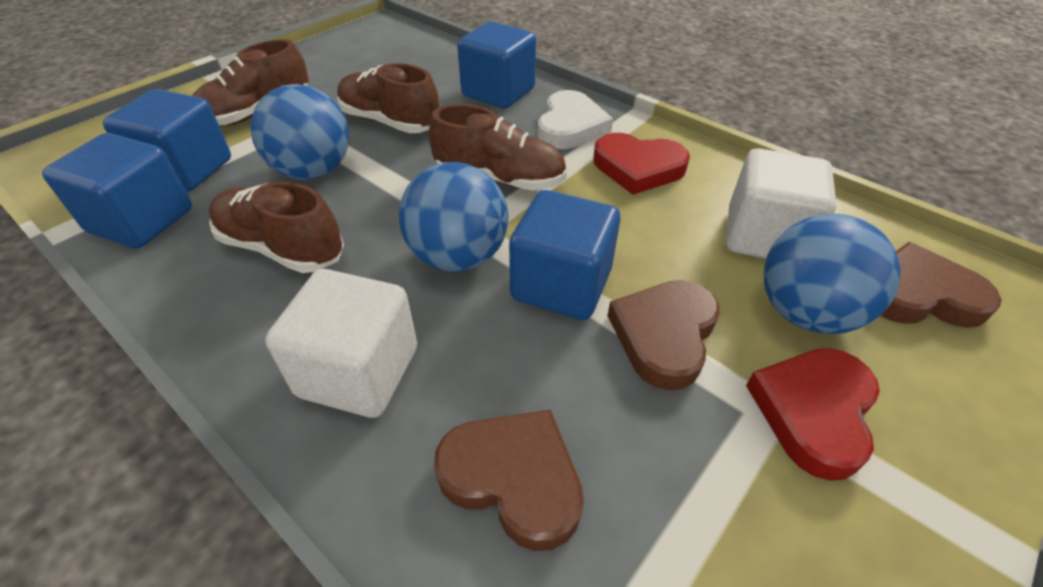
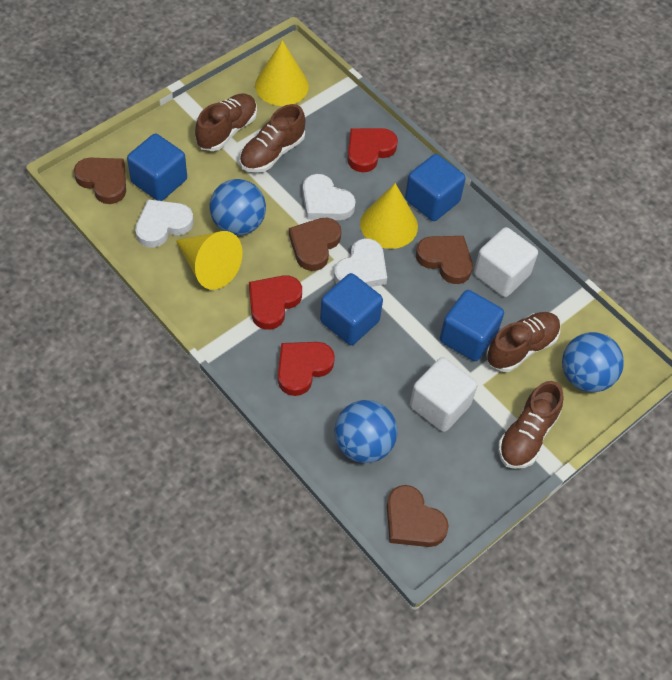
brown heart: 3 -> 4
red heart: 2 -> 3
white heart: 1 -> 3
yellow cone: 0 -> 3

